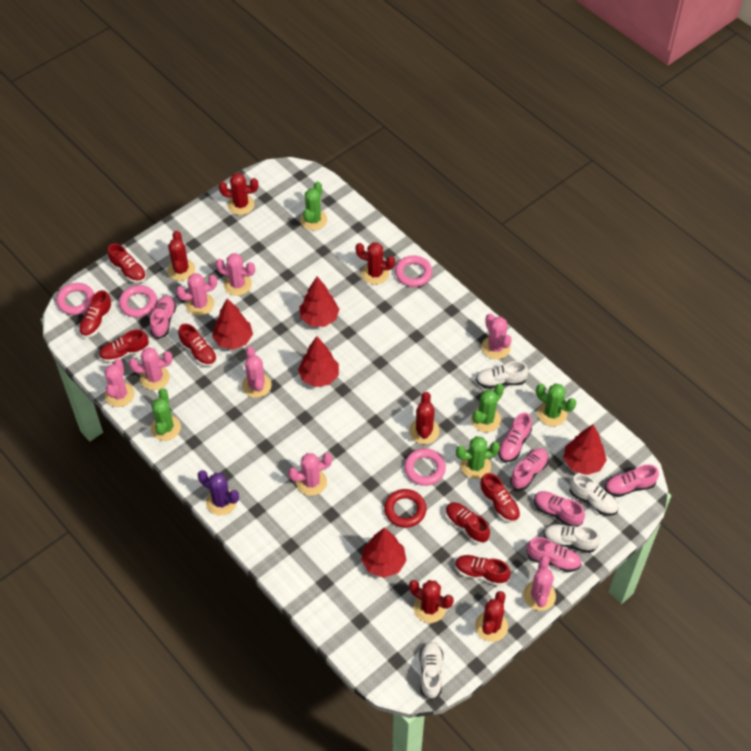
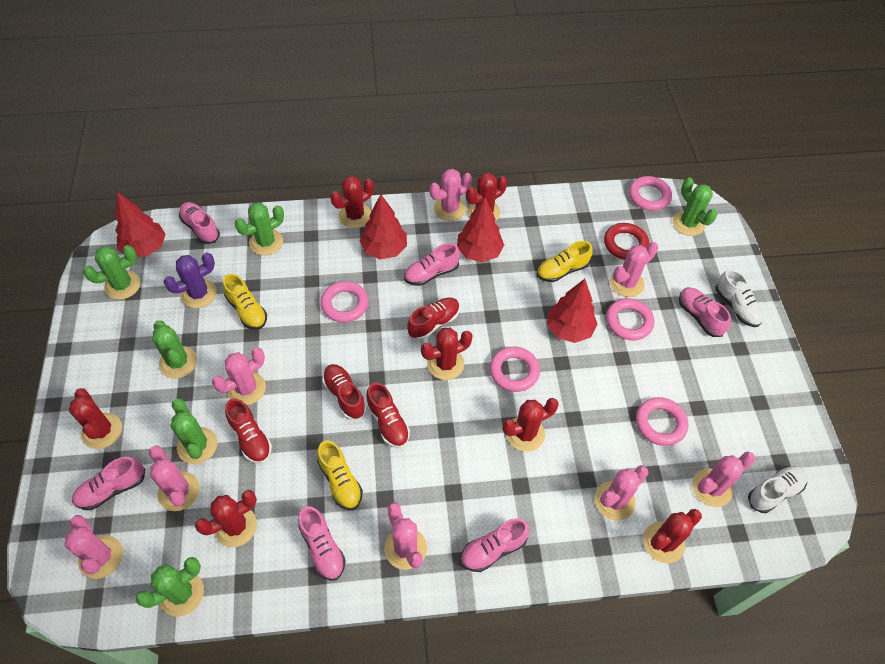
green cactus: 5 -> 6
pink ring: 4 -> 5
red cactus: 6 -> 7
red shoe: 7 -> 4
red tree: 5 -> 4
white shoe: 4 -> 2
yellow shoe: 0 -> 3

